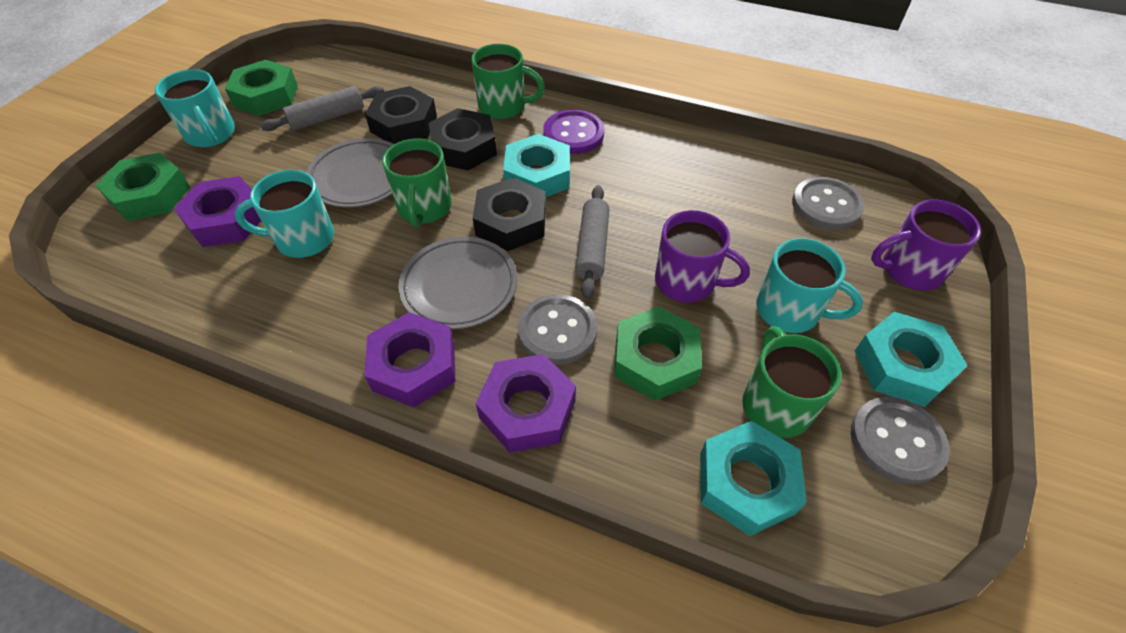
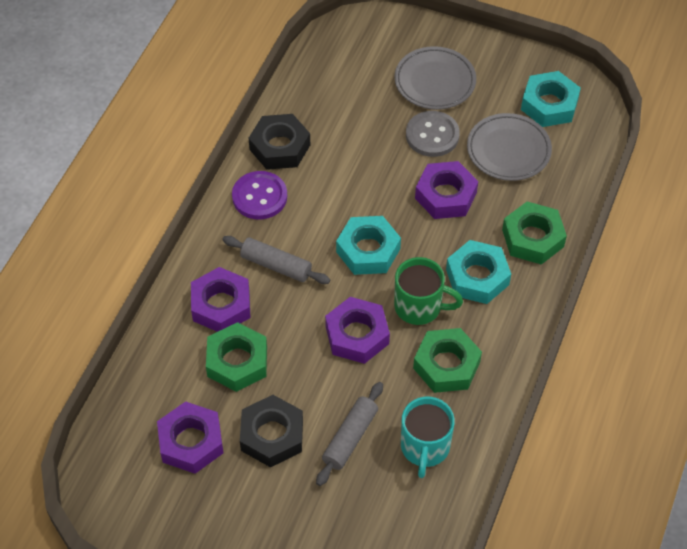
black nut: 3 -> 2
green mug: 3 -> 1
grey button: 3 -> 1
purple mug: 2 -> 0
purple nut: 3 -> 4
turquoise mug: 3 -> 1

